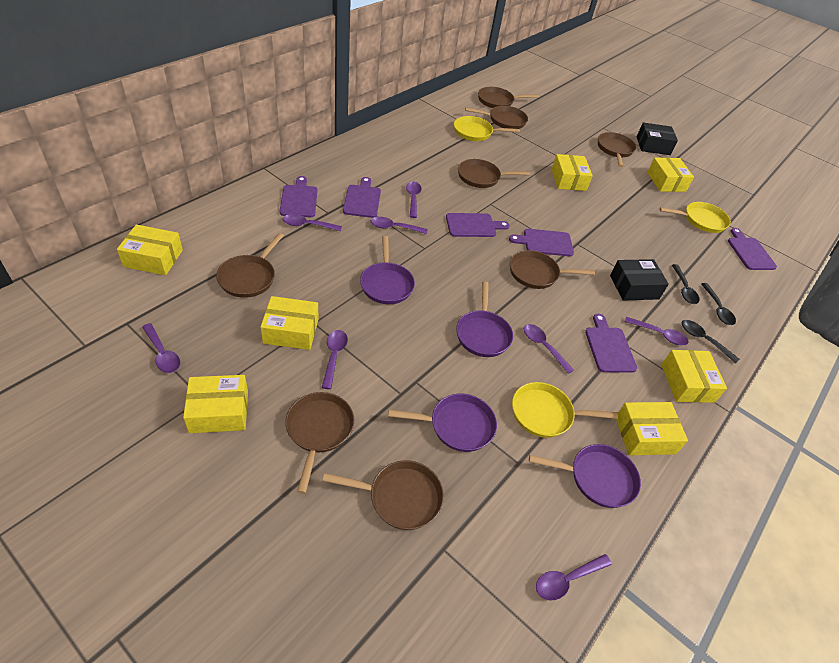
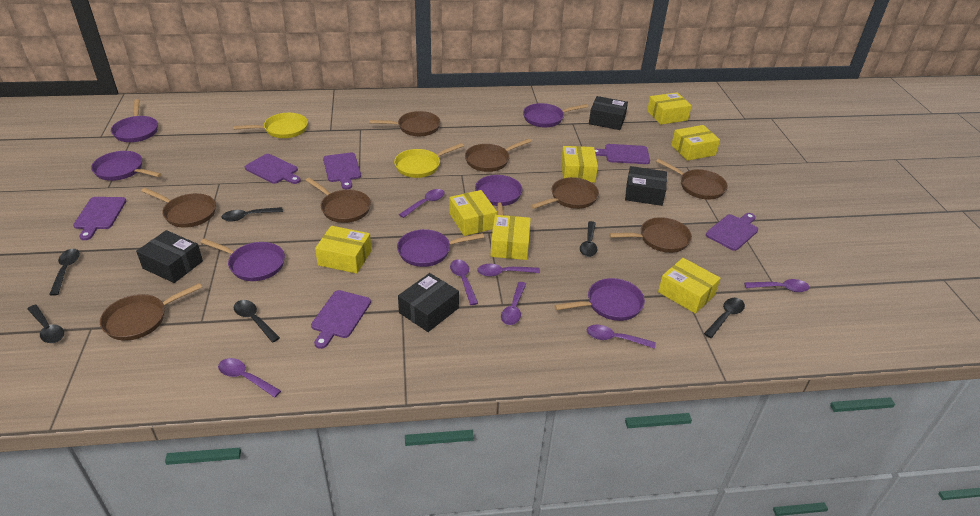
black box: 2 -> 4
black spoon: 3 -> 6
purple pan: 4 -> 7
purple spoon: 8 -> 7
yellow pan: 3 -> 2

